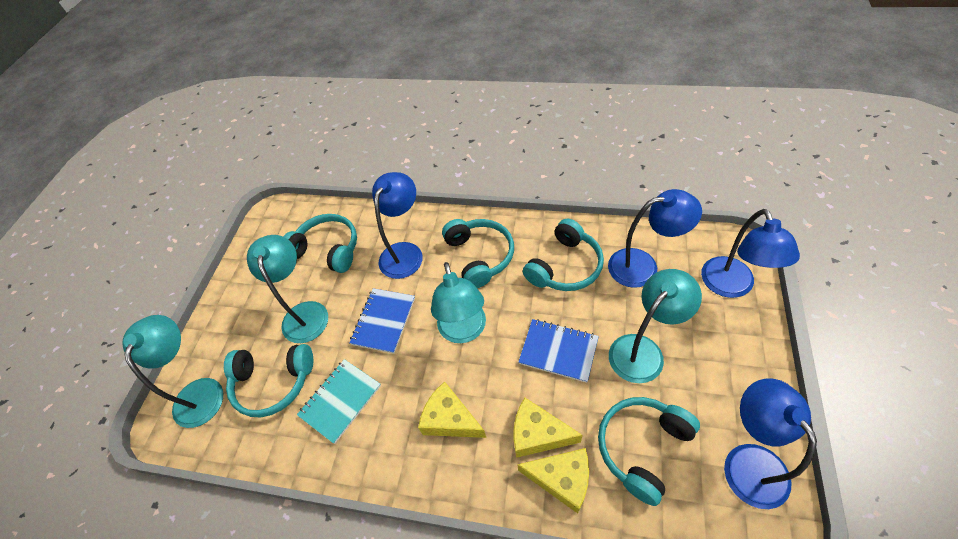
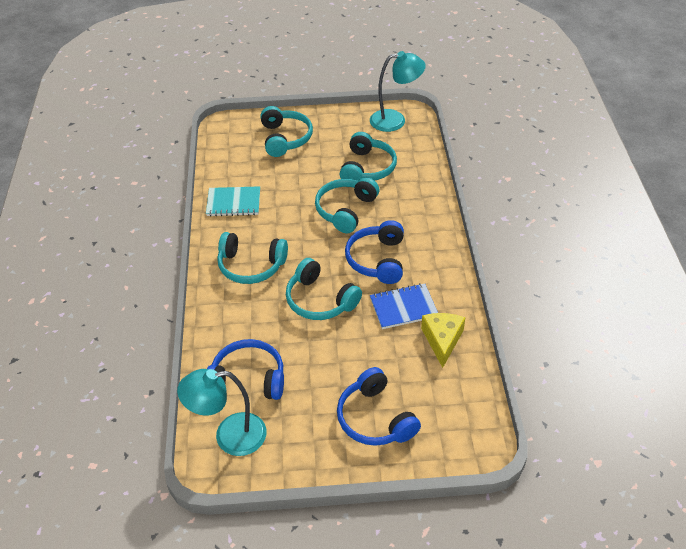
blue headphones: 0 -> 3
blue lamp: 4 -> 0
blue notebook: 2 -> 1
turquoise lamp: 4 -> 2
yellow cheese: 3 -> 1

